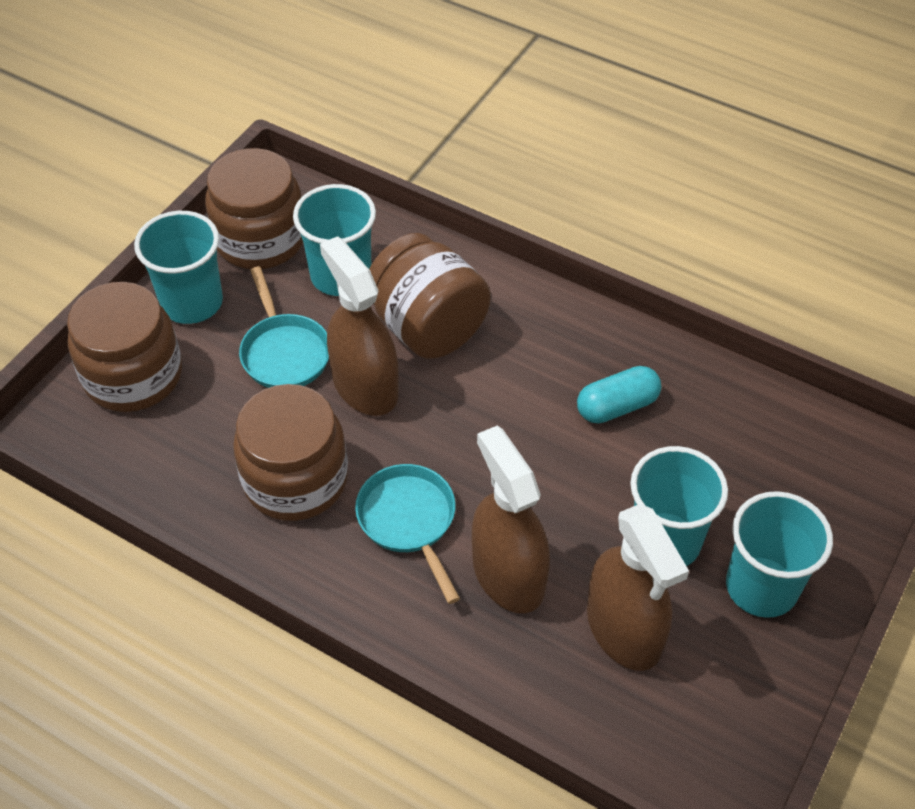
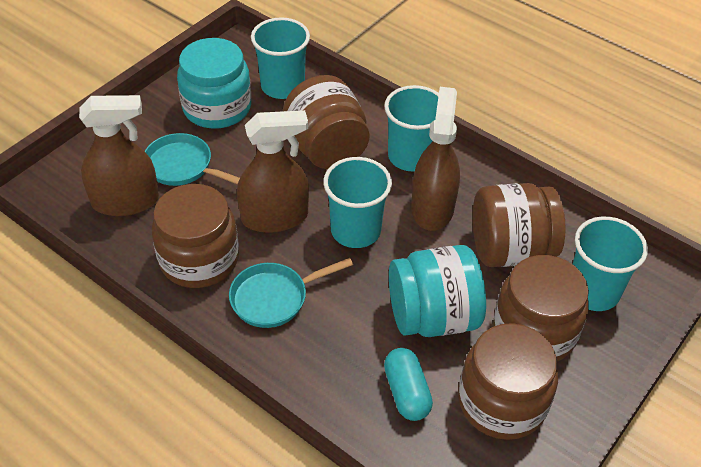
brown jar: 4 -> 5
turquoise jar: 0 -> 2

